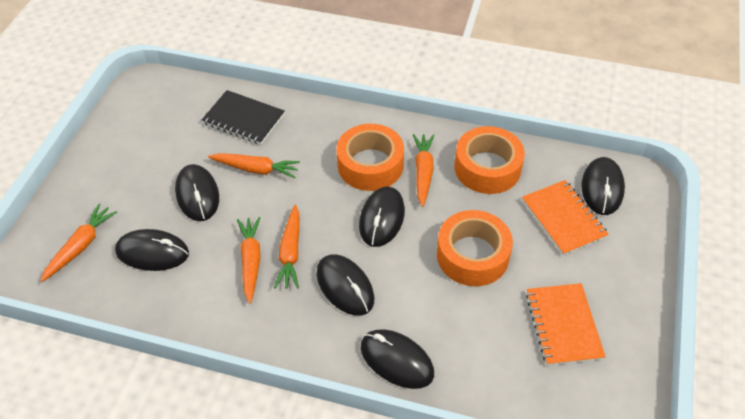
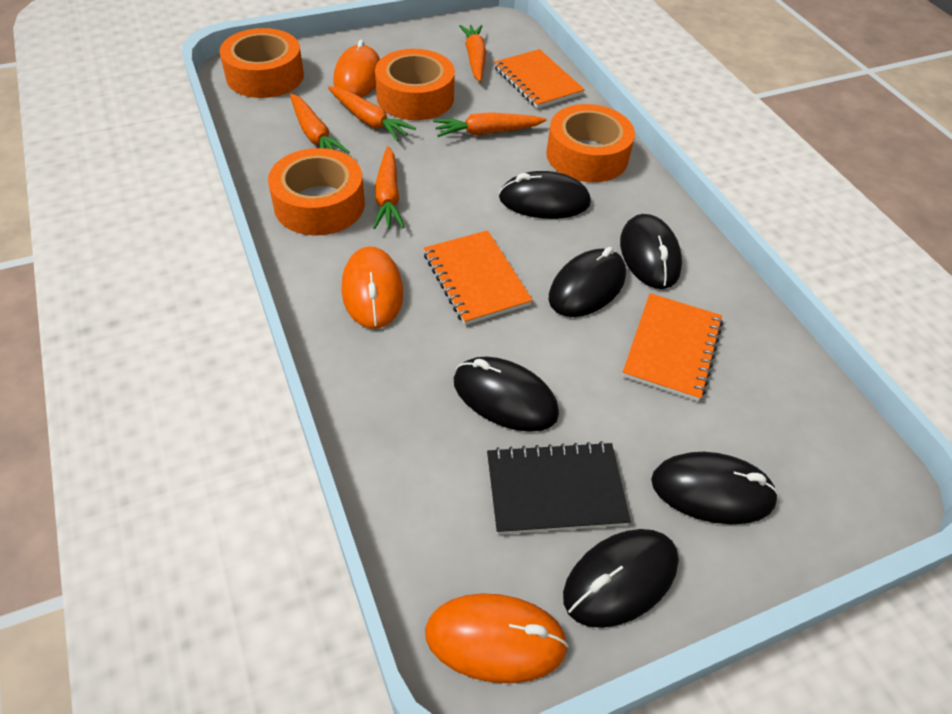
orange mouse: 0 -> 3
orange notebook: 2 -> 3
orange tape: 3 -> 4

